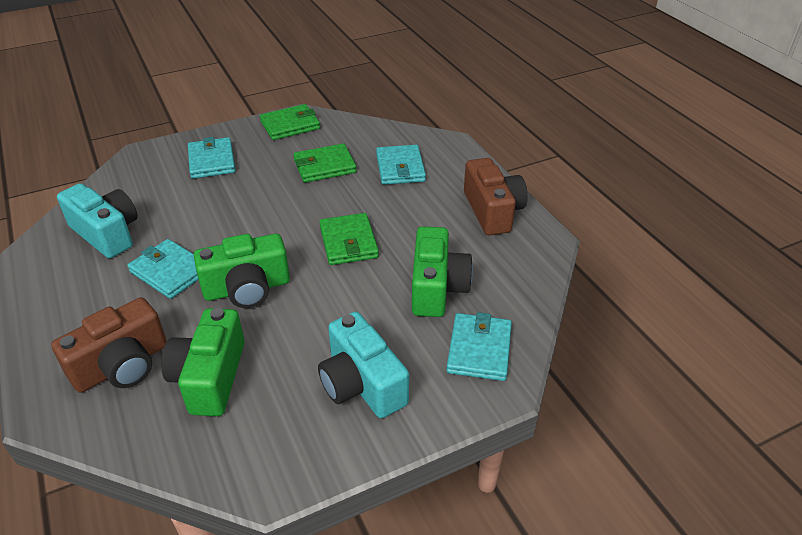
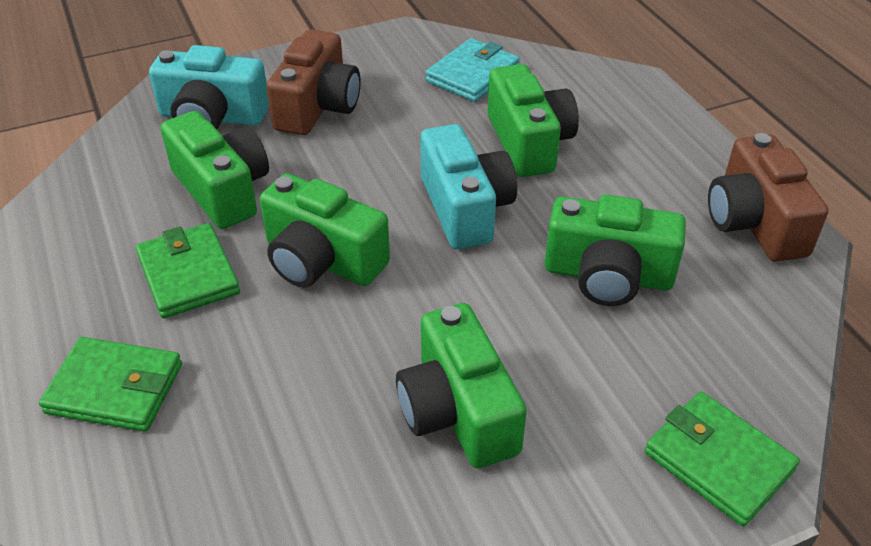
green camera: 3 -> 5
turquoise wallet: 4 -> 1

